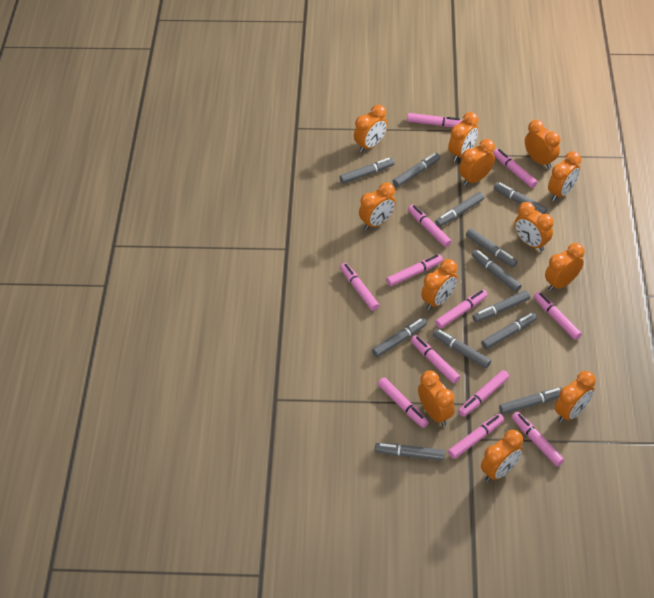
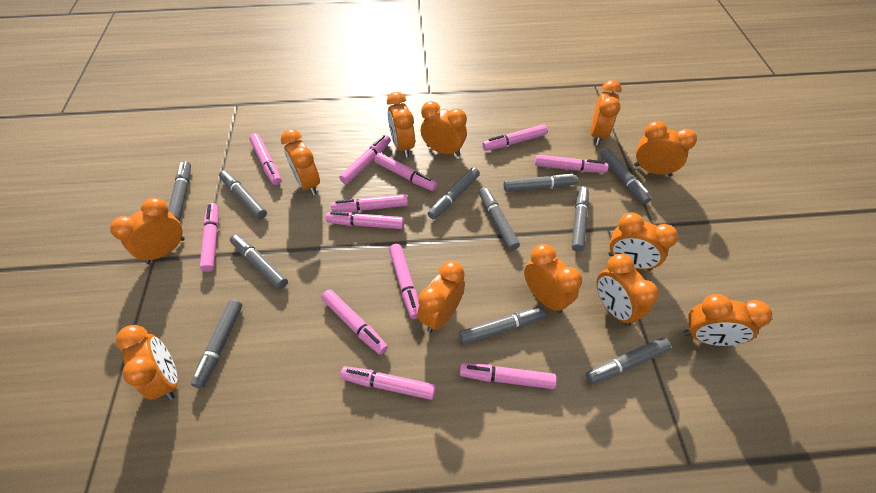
grey marker: 12 -> 11

